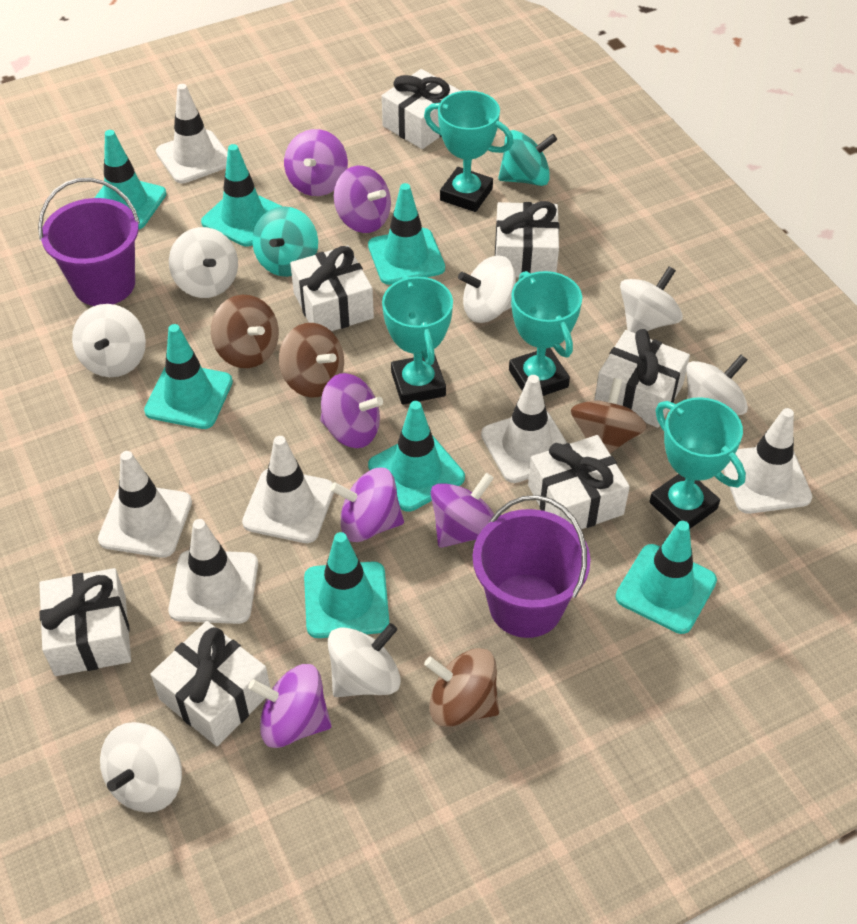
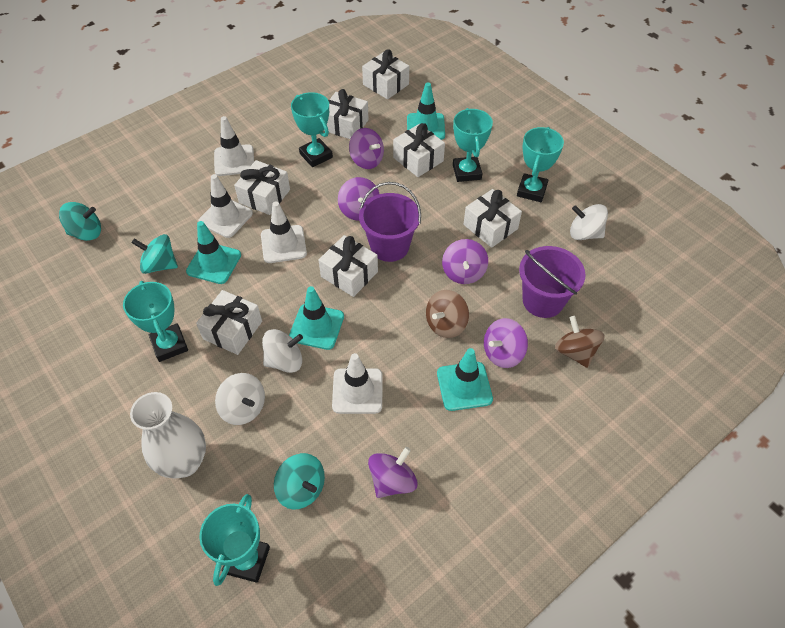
brown spinning top: 4 -> 2
purple spinning top: 6 -> 5
turquoise spinning top: 2 -> 3
turquoise traffic cone: 7 -> 4
turquoise trophy: 4 -> 5
white spinning top: 7 -> 3
white traffic cone: 6 -> 4
white vase: 0 -> 1

